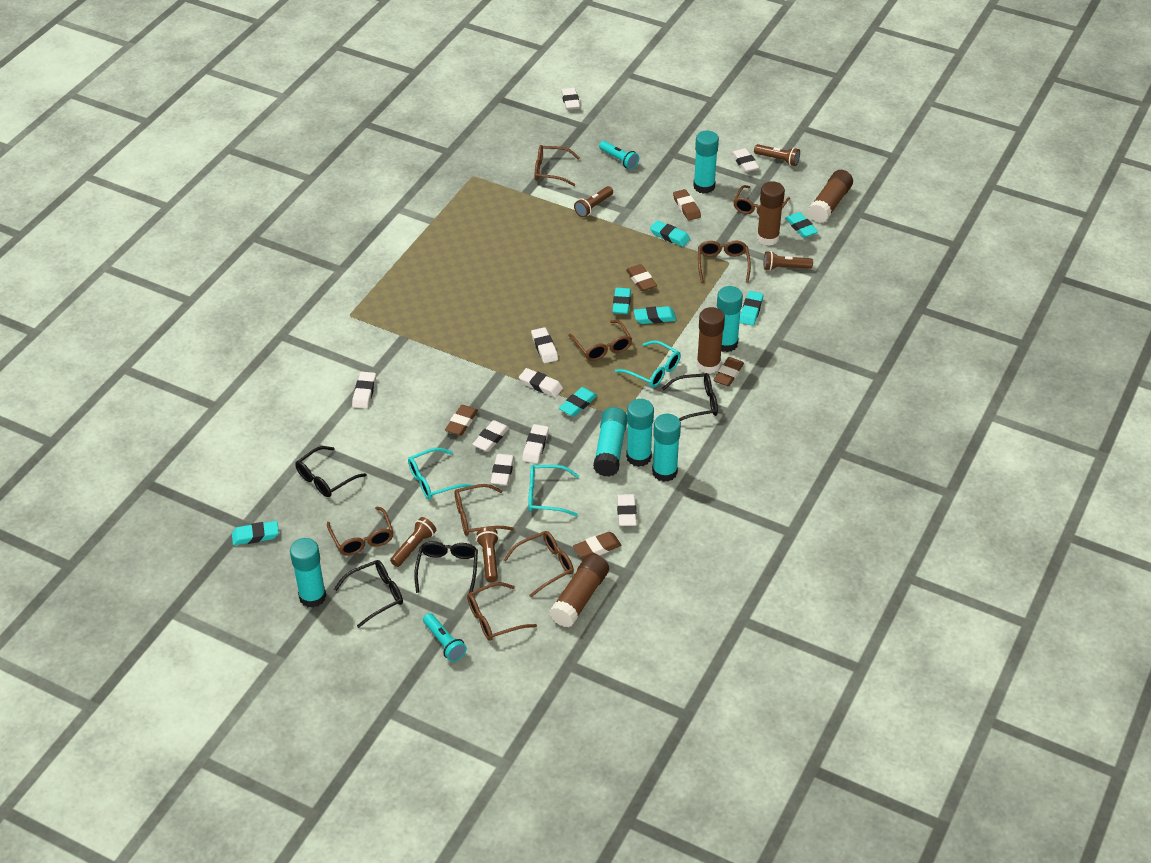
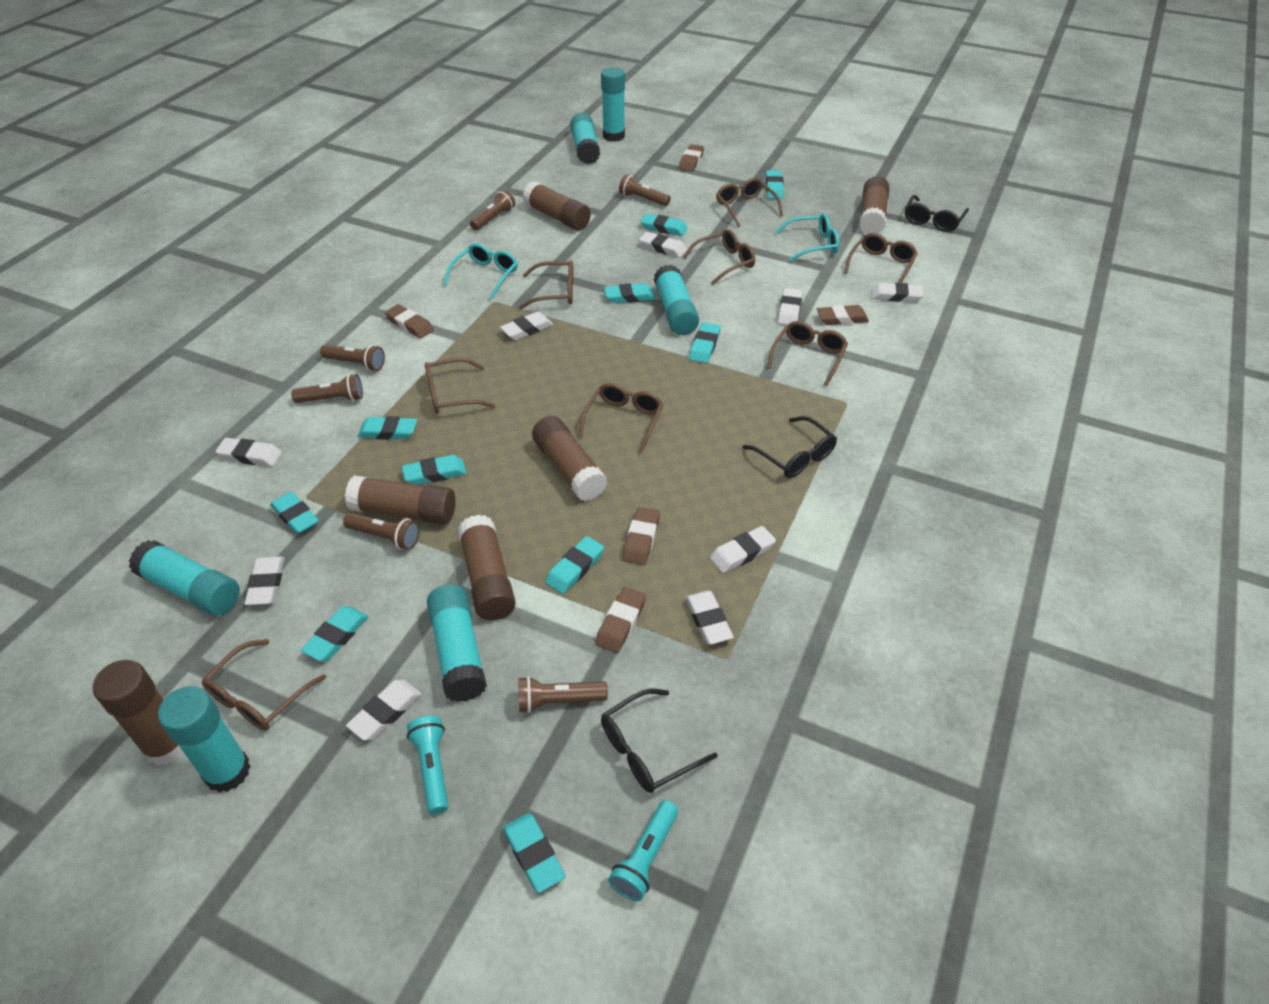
black glasses: 4 -> 3
brown flashlight: 5 -> 6
brown glue stick: 4 -> 6
turquoise eraser: 7 -> 10
turquoise glasses: 3 -> 2

